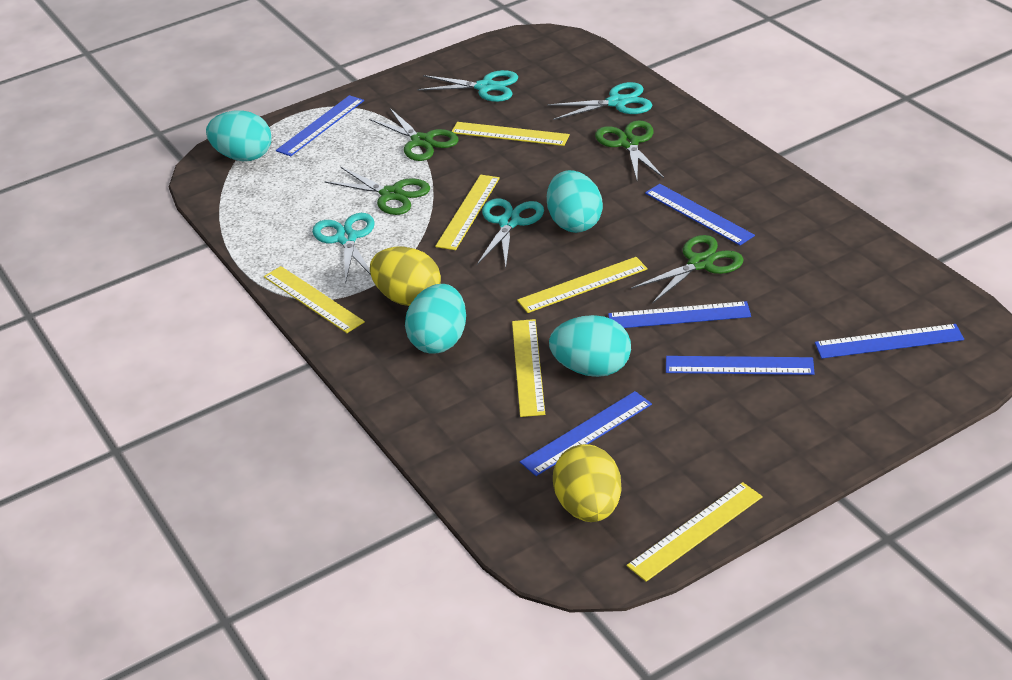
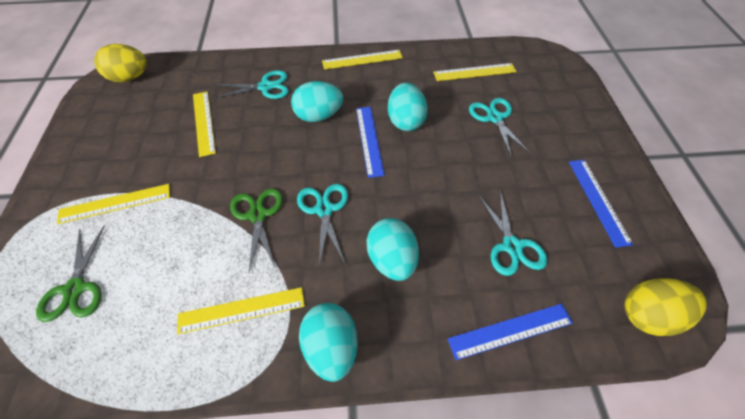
blue ruler: 6 -> 3
green scissors: 4 -> 2
yellow ruler: 6 -> 5

